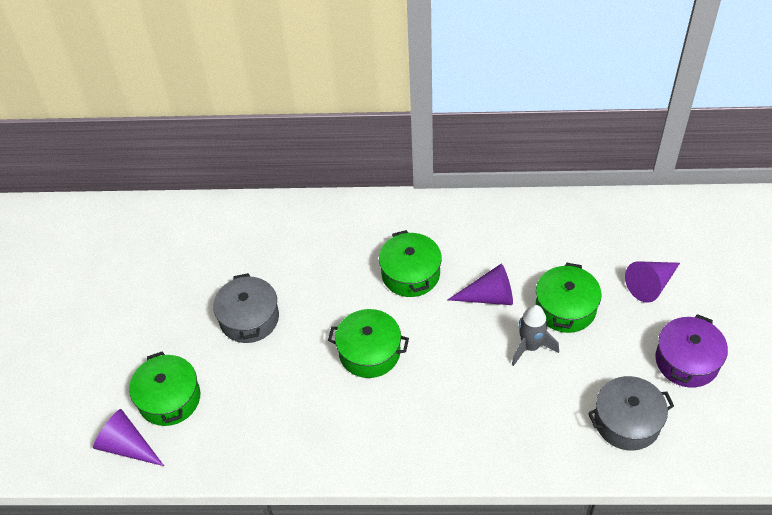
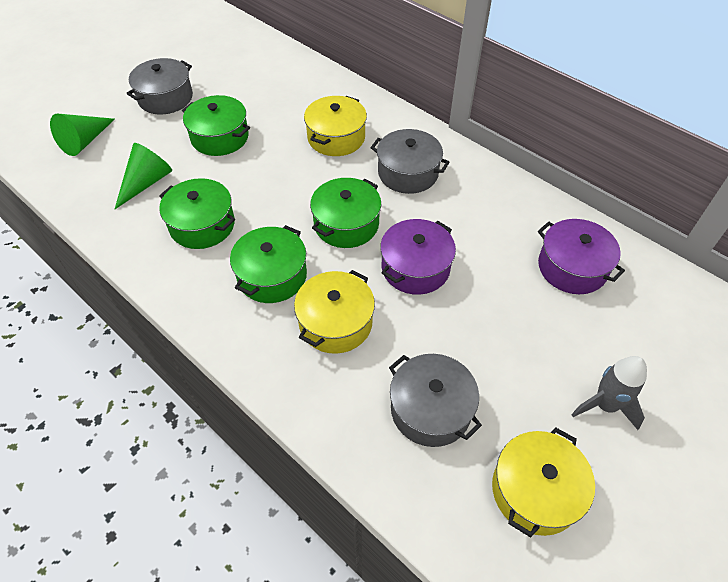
green cone: 0 -> 2
grey pot: 2 -> 3
purple cone: 3 -> 0
purple pot: 1 -> 2
yellow pot: 0 -> 3

